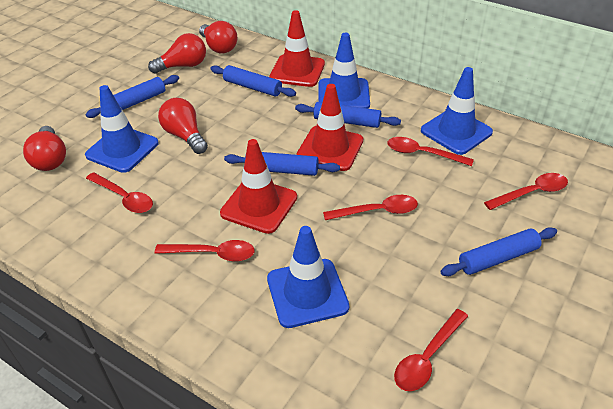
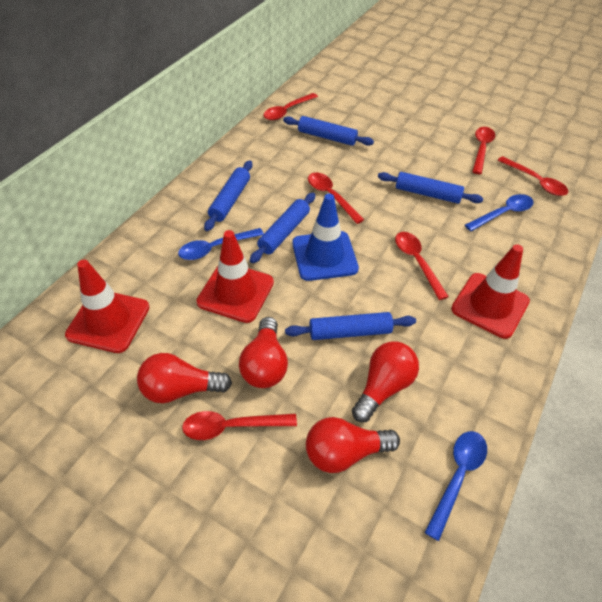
blue spoon: 0 -> 3
blue traffic cone: 4 -> 1

